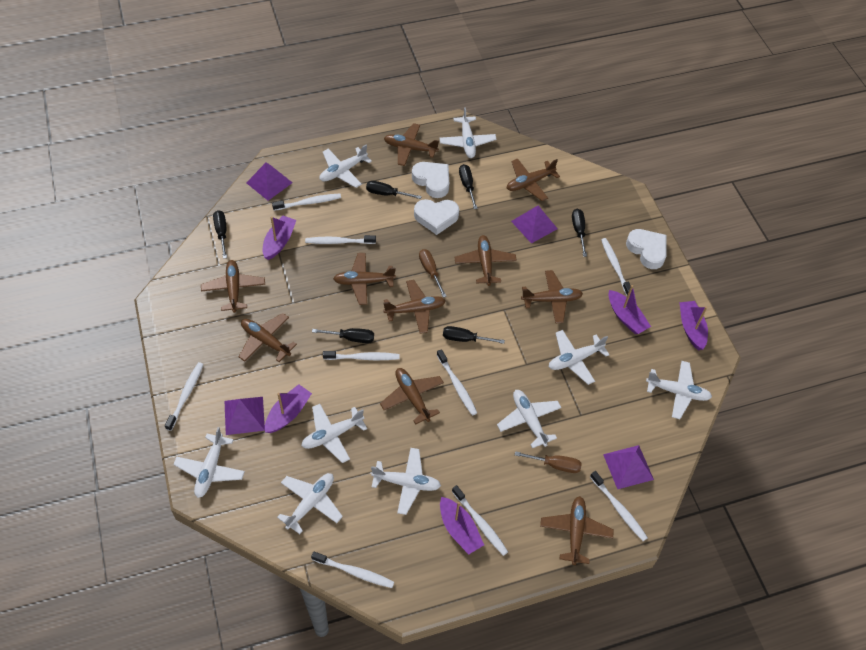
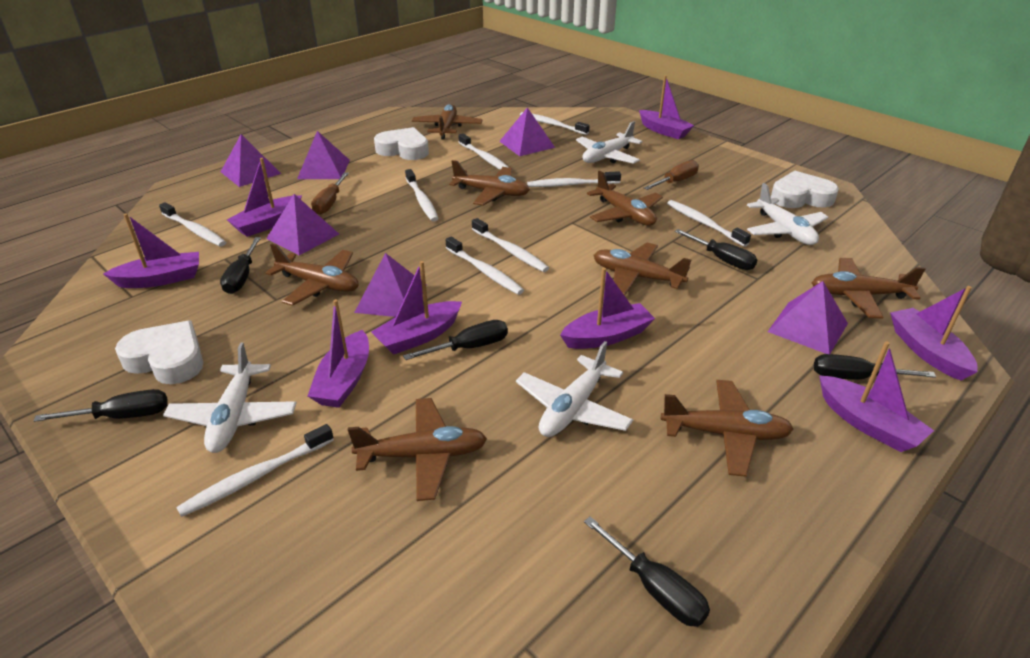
brown plane: 10 -> 8
purple boat: 5 -> 8
purple pyramid: 4 -> 6
white plane: 9 -> 4

